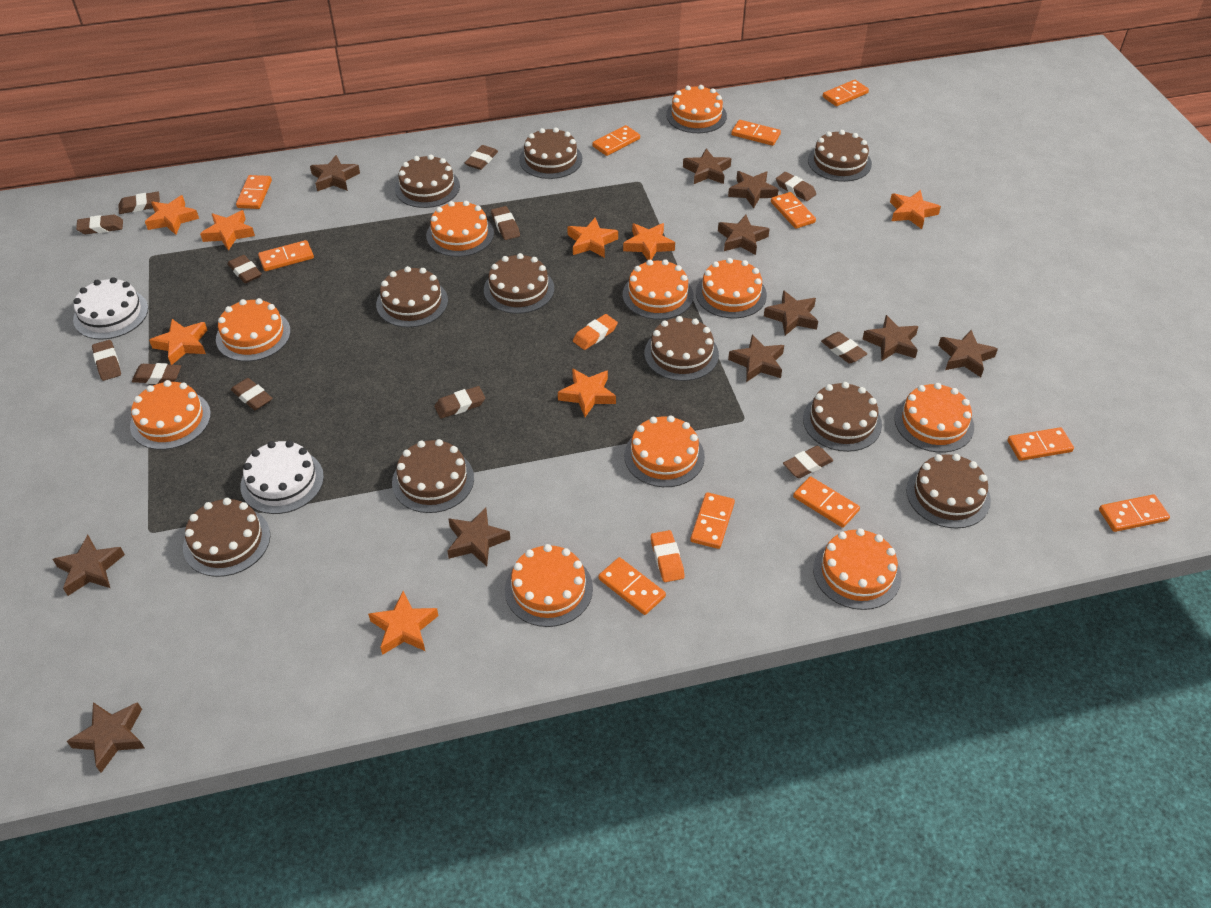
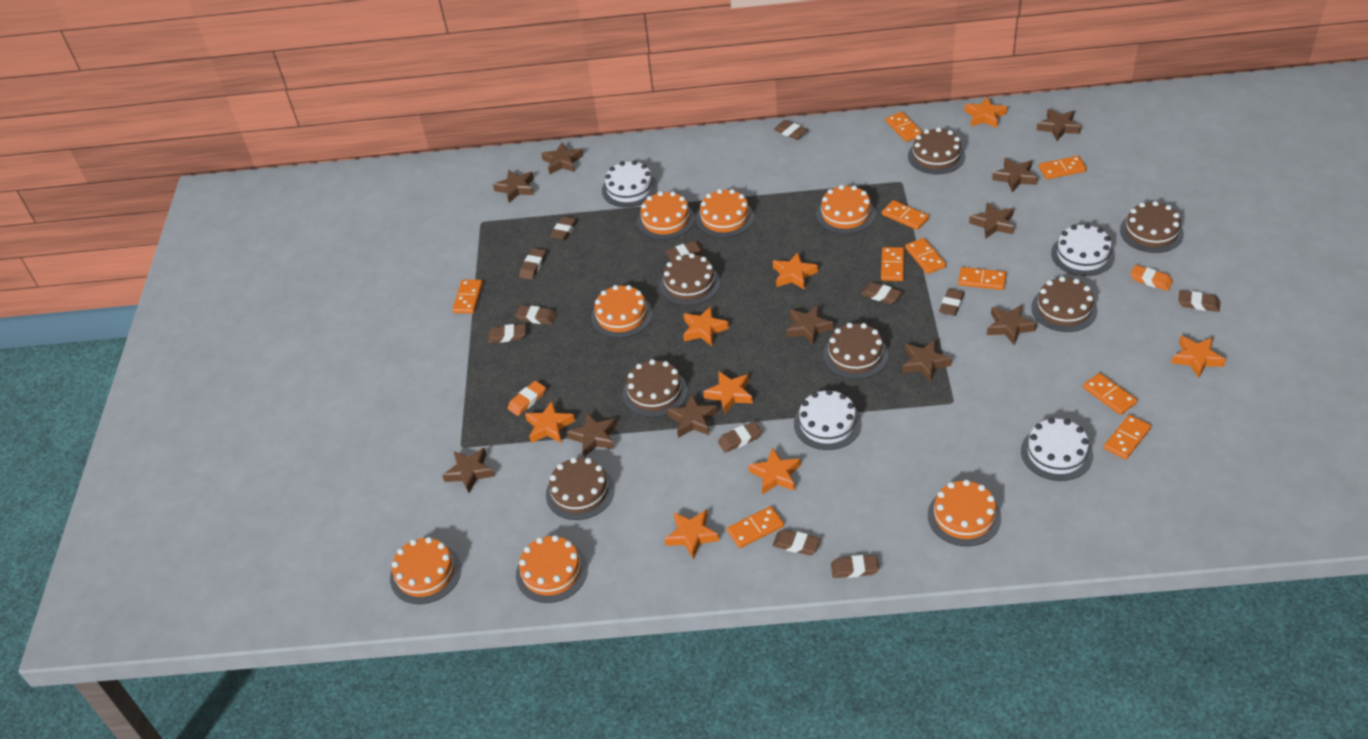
brown cake: 10 -> 7
orange cake: 10 -> 7
orange domino: 11 -> 10
white cake: 2 -> 4

